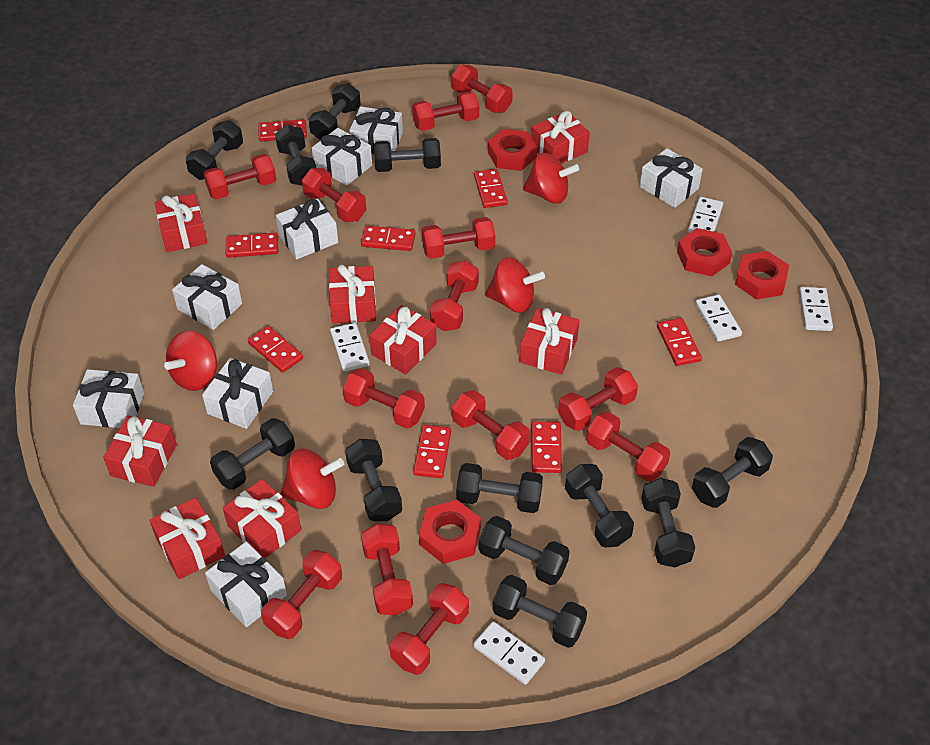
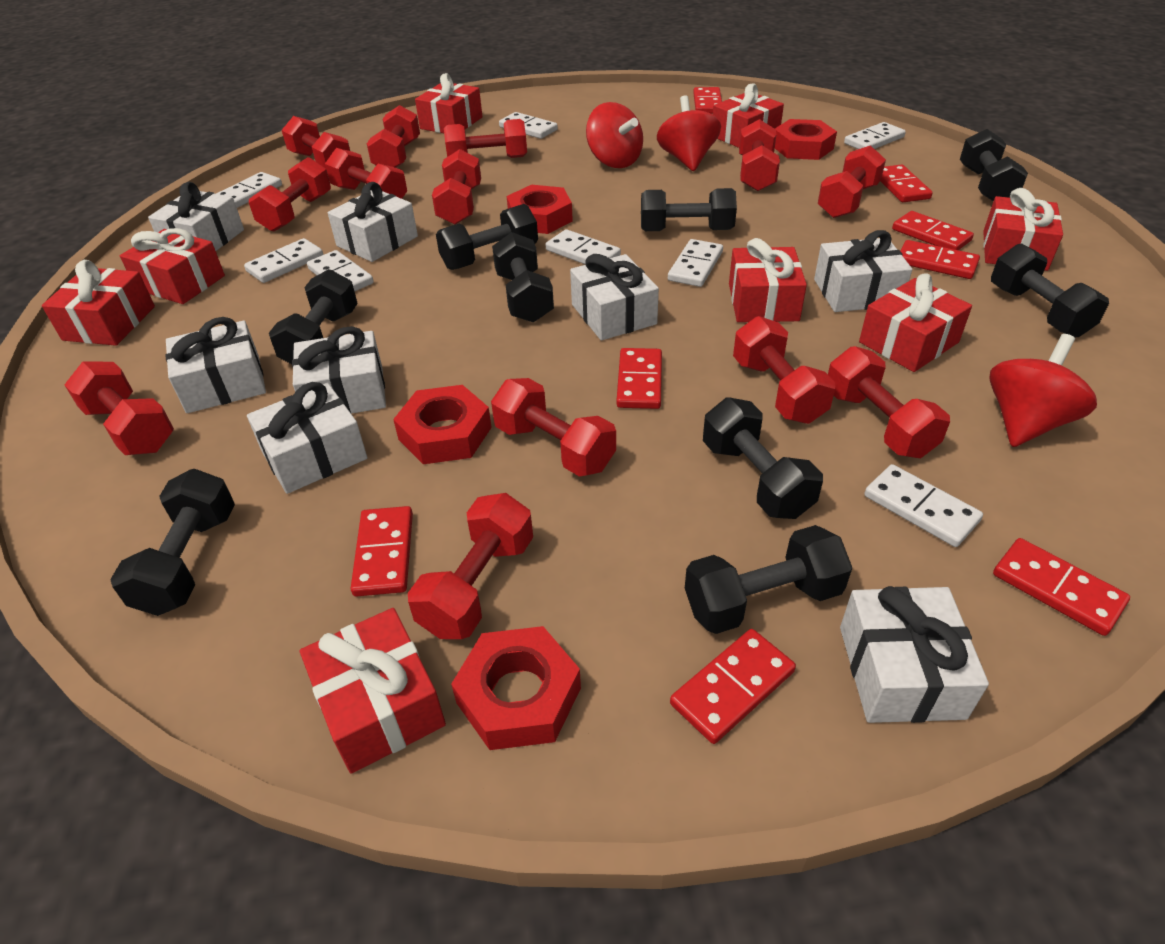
black dumbbell: 12 -> 9
red spinning top: 4 -> 3
white domino: 5 -> 8

